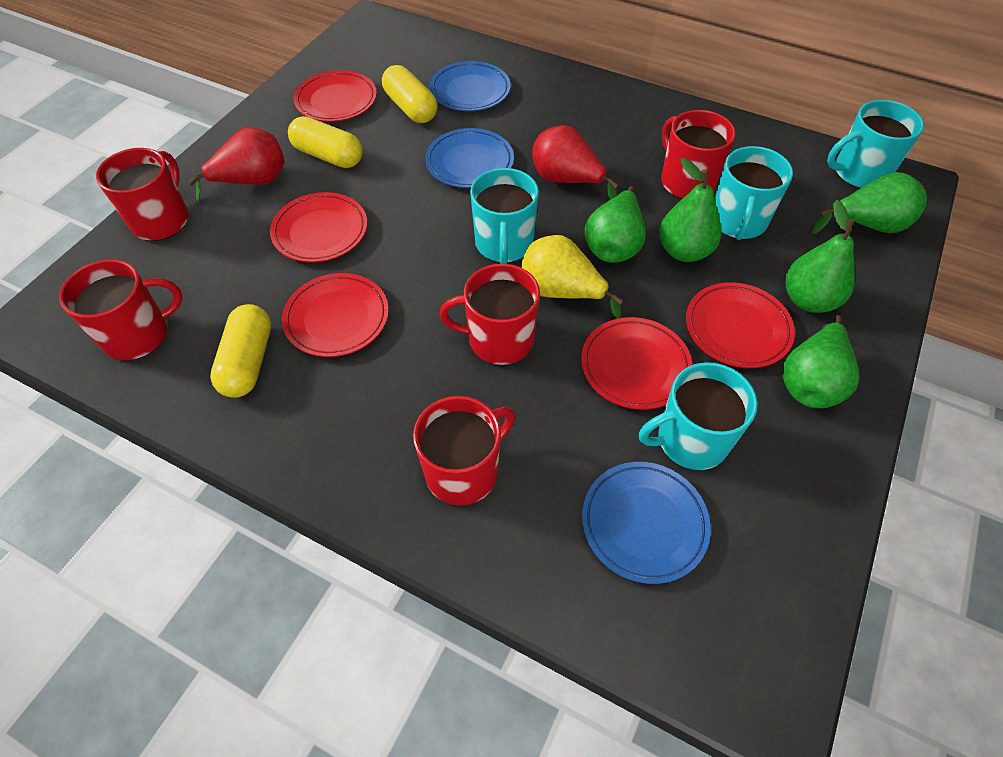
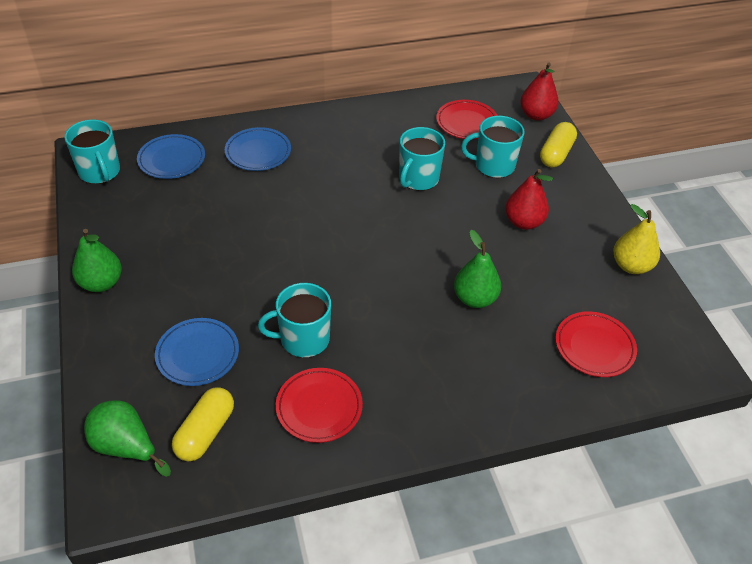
green pear: 5 -> 3
red mug: 5 -> 0
red plate: 5 -> 3
yellow capsule: 3 -> 2

